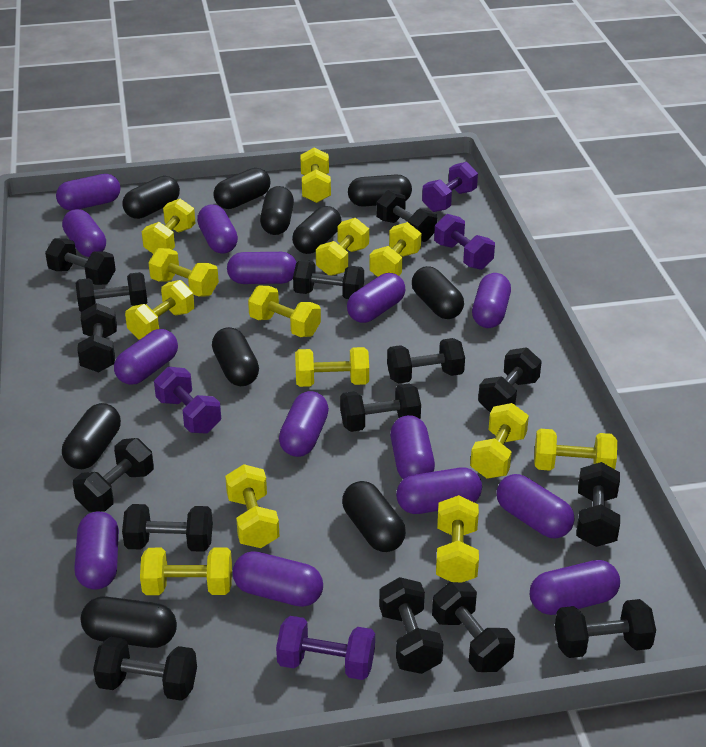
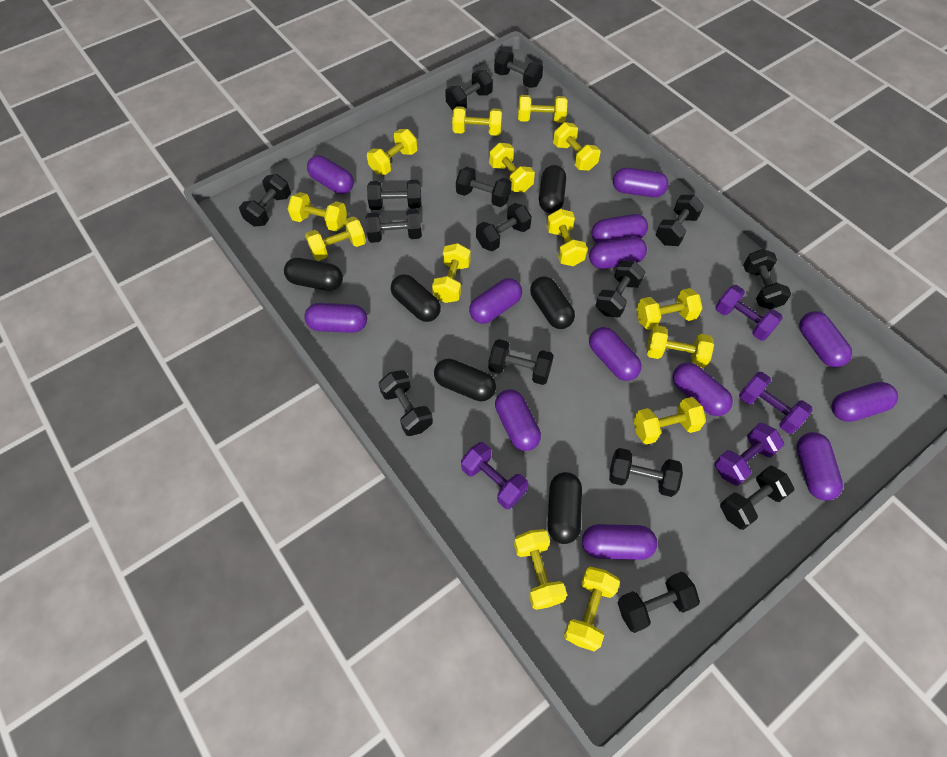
black capsule: 10 -> 6
purple capsule: 14 -> 13
yellow dumbbell: 13 -> 14

